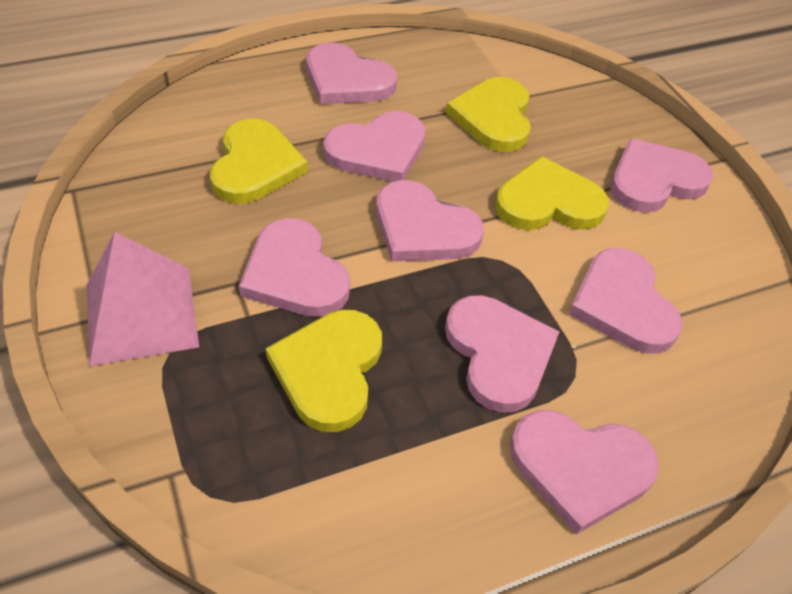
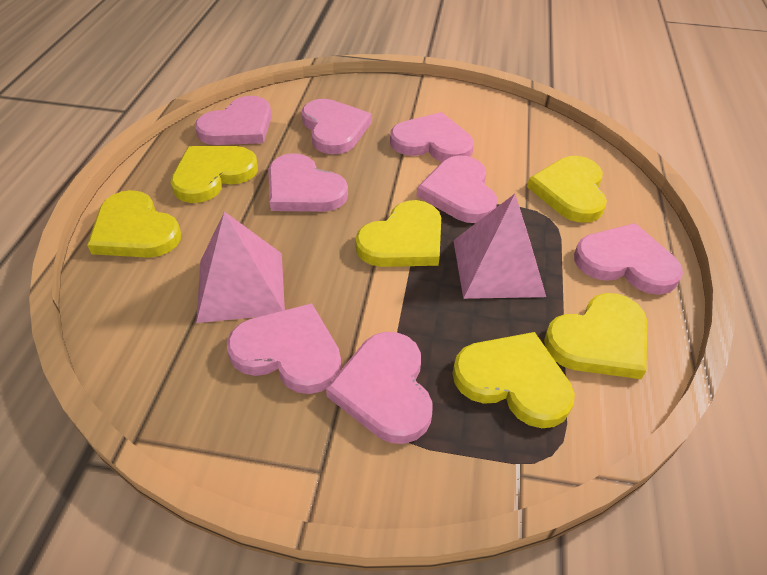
pink pyramid: 1 -> 2
yellow heart: 4 -> 6

